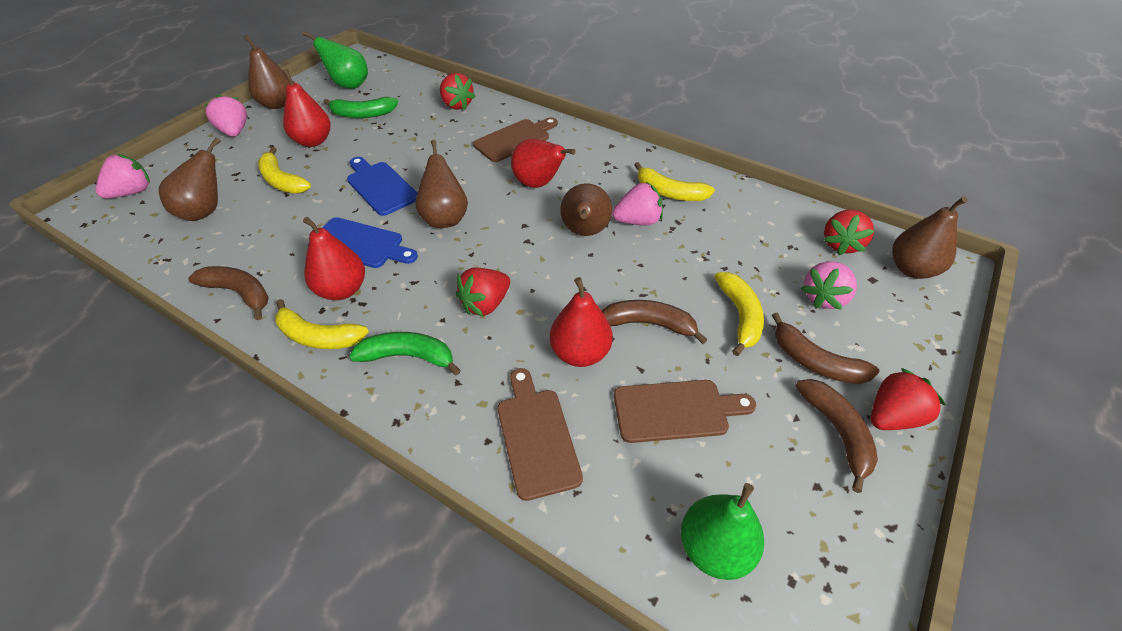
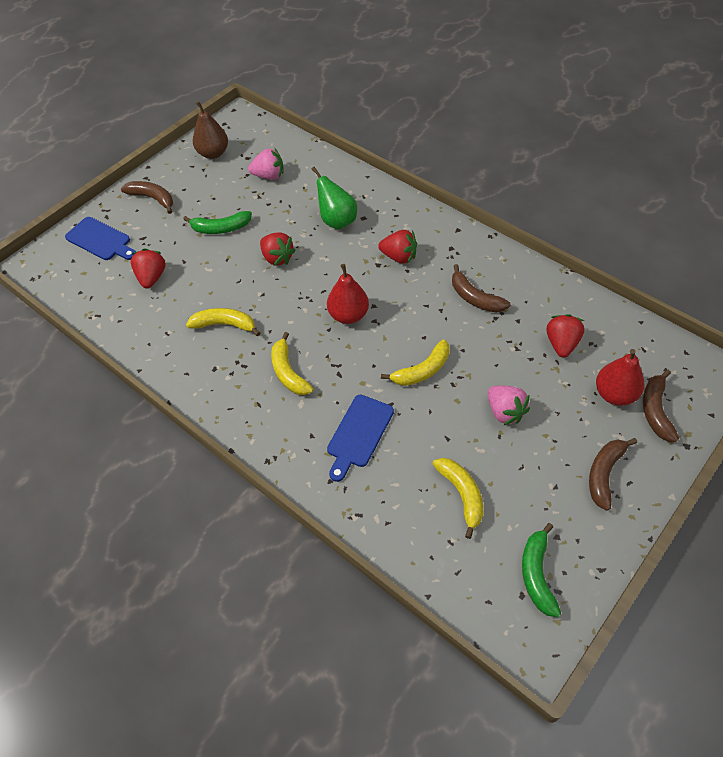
brown cutting board: 3 -> 0
brown pear: 5 -> 1
green pear: 2 -> 1
pink strawberry: 4 -> 2
red pear: 4 -> 2

